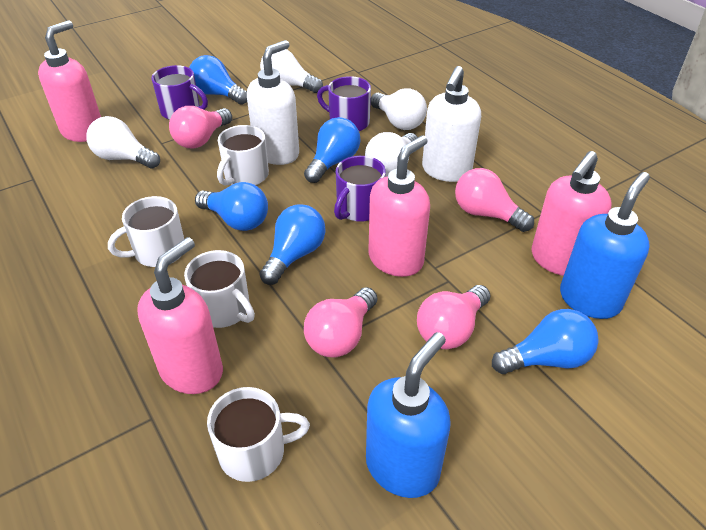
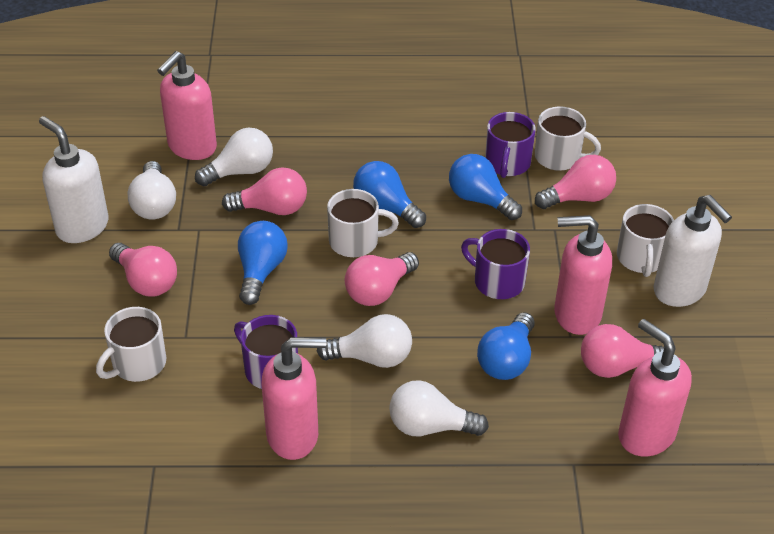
blue light bulb: 5 -> 4
blue soap dispenser: 2 -> 0
pink light bulb: 4 -> 5

